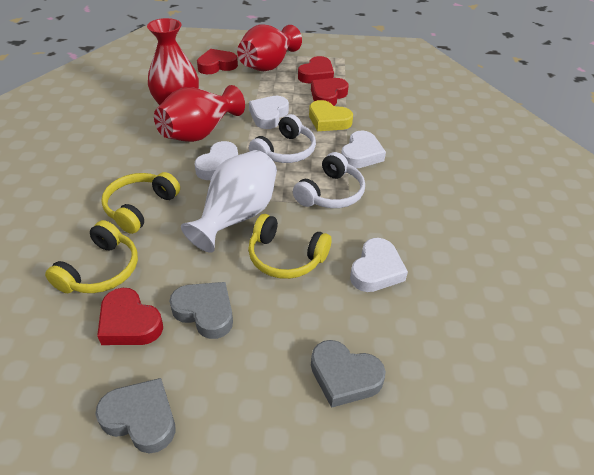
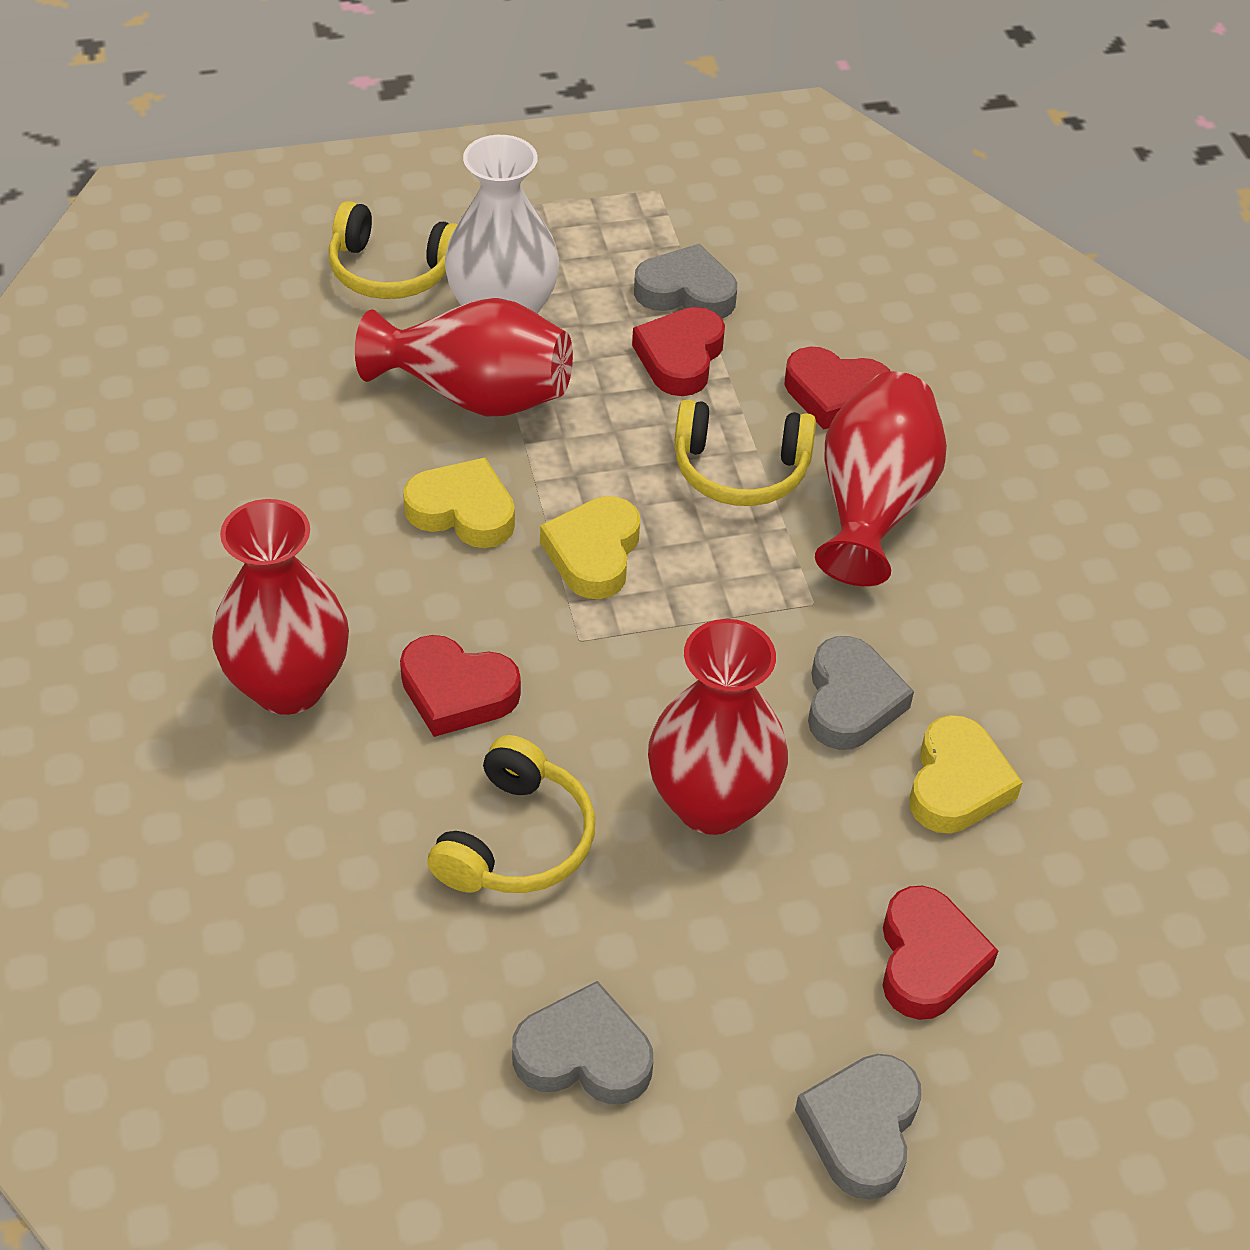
grey heart: 3 -> 4
red vase: 3 -> 4
white headphones: 2 -> 0
white heart: 4 -> 0
yellow heart: 1 -> 3

